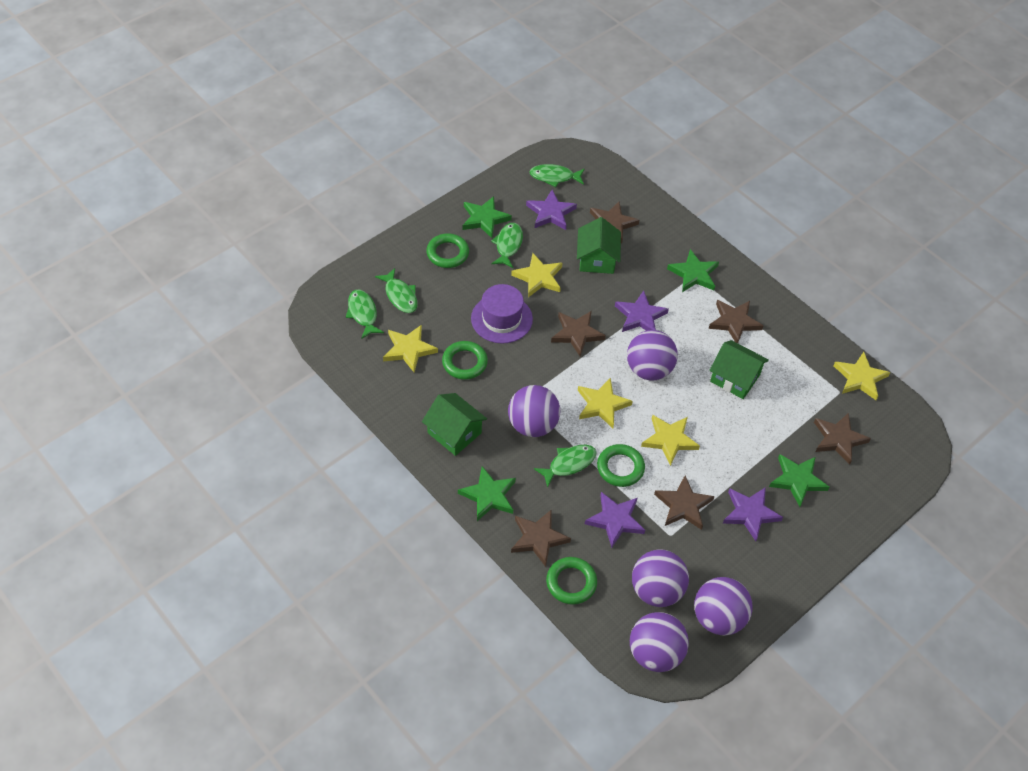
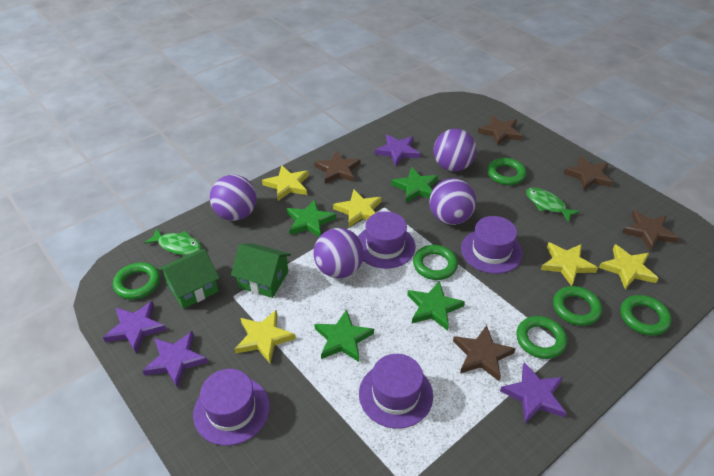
brown star: 6 -> 5
green fish: 5 -> 2
green house: 3 -> 2
green ring: 4 -> 6
purple ball: 5 -> 4
purple hat: 1 -> 4

